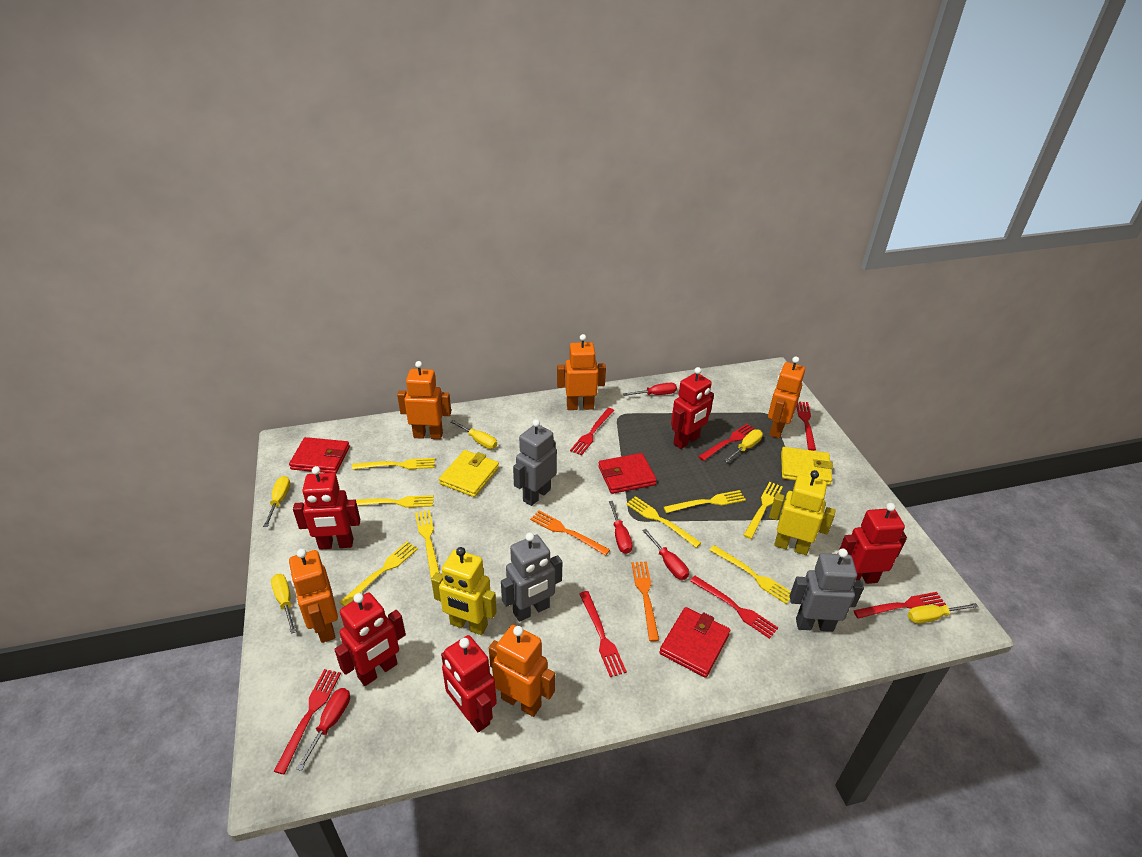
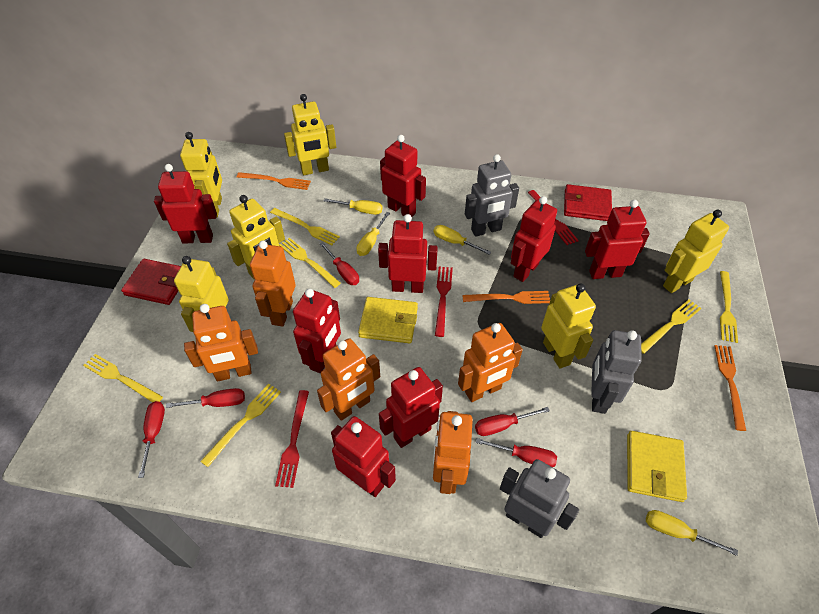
orange fork: 2 -> 3
red fork: 7 -> 3
red robot: 5 -> 8
red screwdriver: 4 -> 5
red wallet: 3 -> 2
yellow fork: 8 -> 6
yellow robot: 2 -> 6
yellow screwdriver: 5 -> 4

